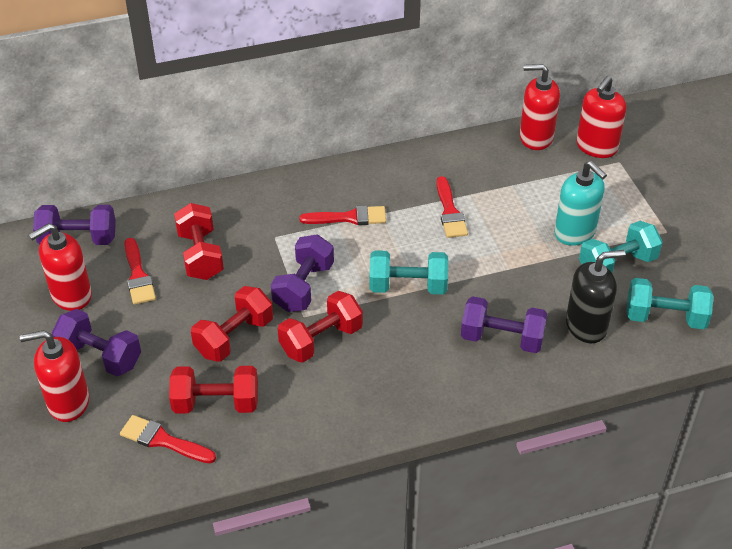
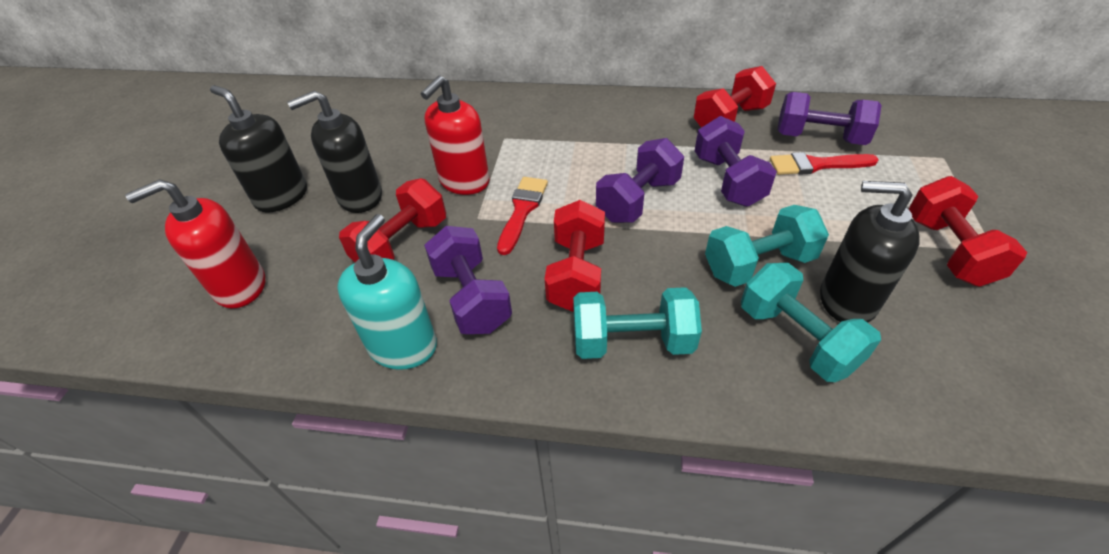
black soap dispenser: 1 -> 3
red brush: 4 -> 2
red soap dispenser: 4 -> 2

